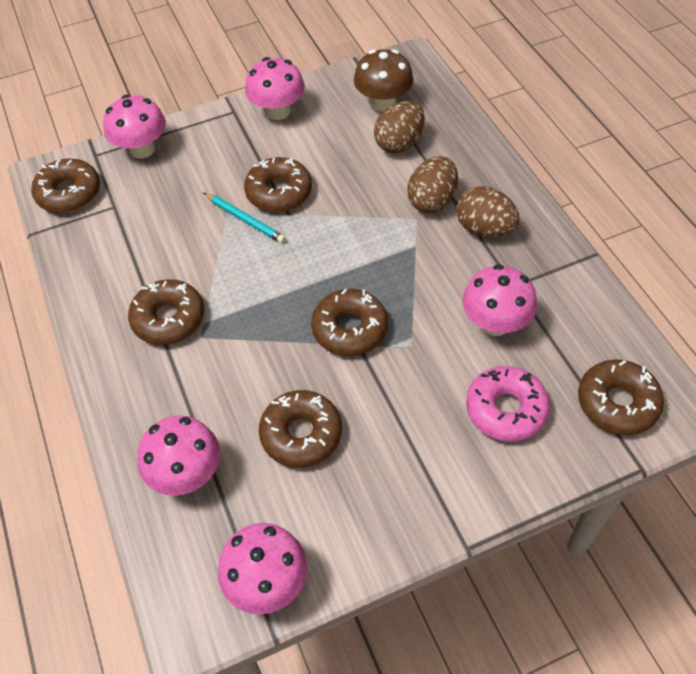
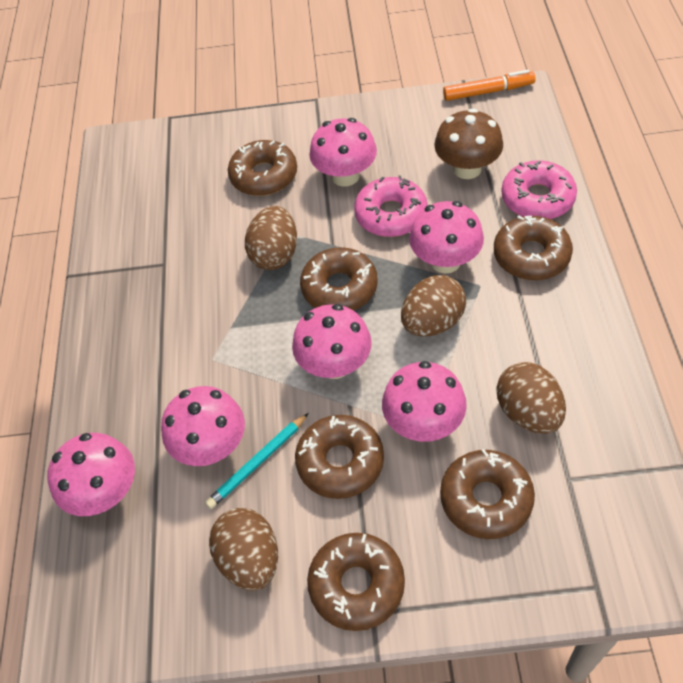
brown egg: 3 -> 4
orange marker: 0 -> 1
pink donut: 1 -> 2
pink mushroom: 5 -> 6

